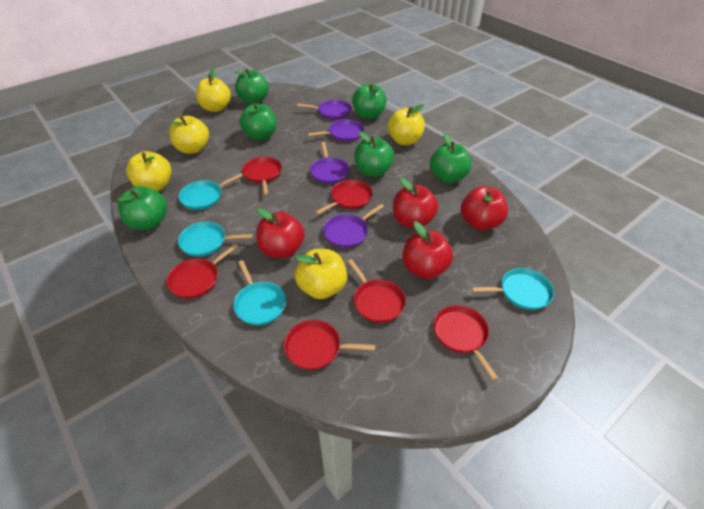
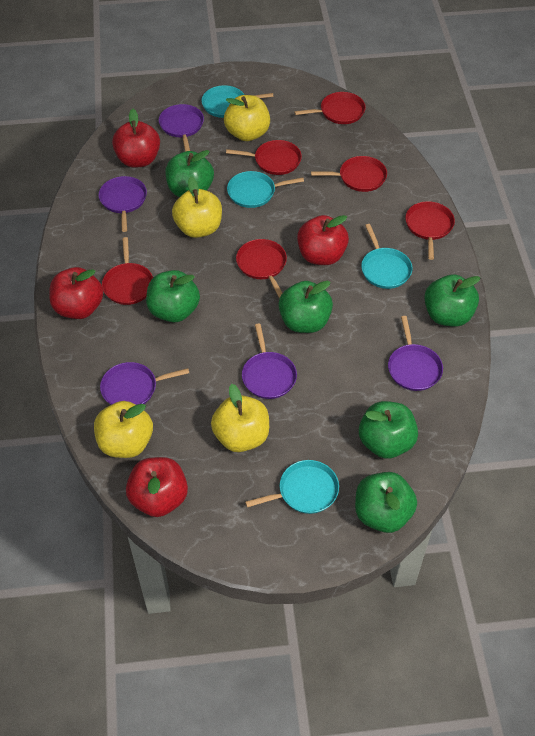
purple pan: 4 -> 5
yellow apple: 5 -> 4

